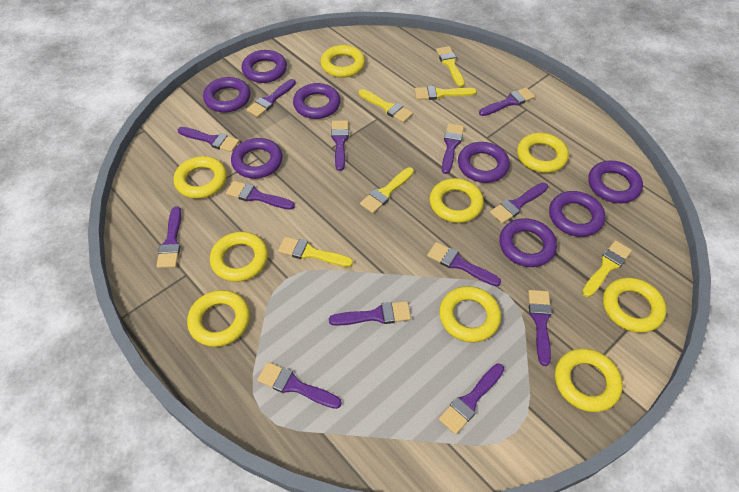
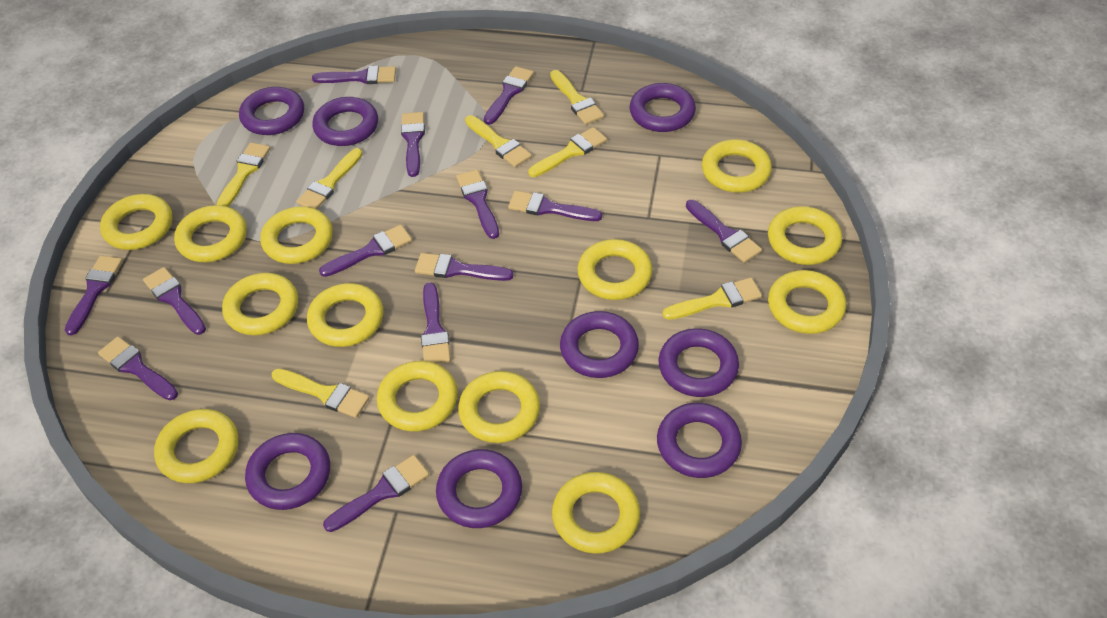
yellow brush: 6 -> 7
yellow ring: 9 -> 13

